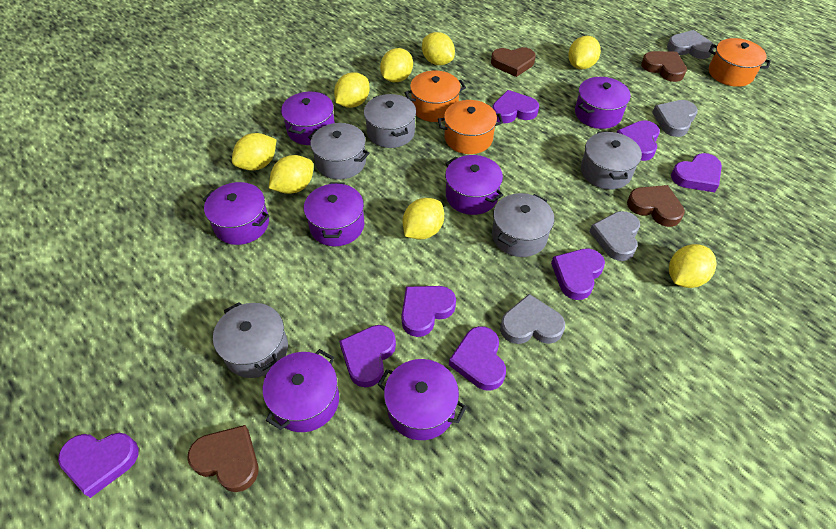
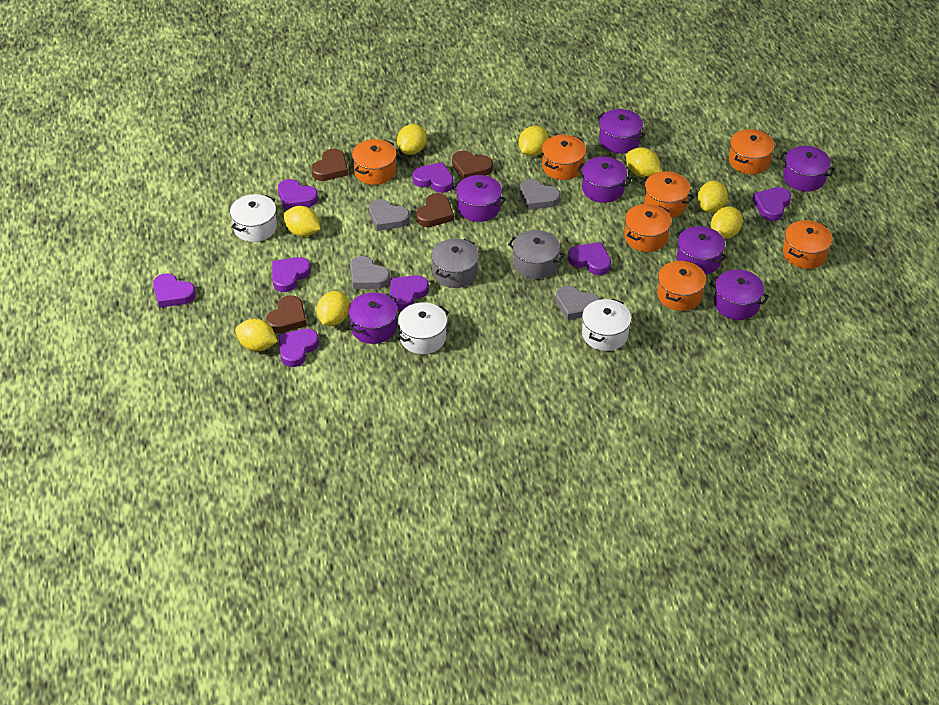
grey pot: 5 -> 2
orange pot: 3 -> 7
white pot: 0 -> 3

